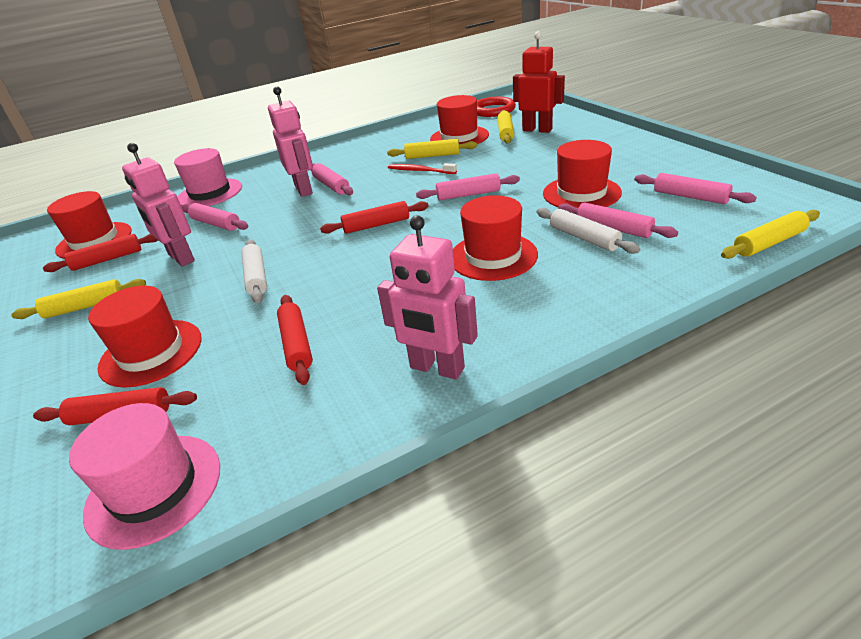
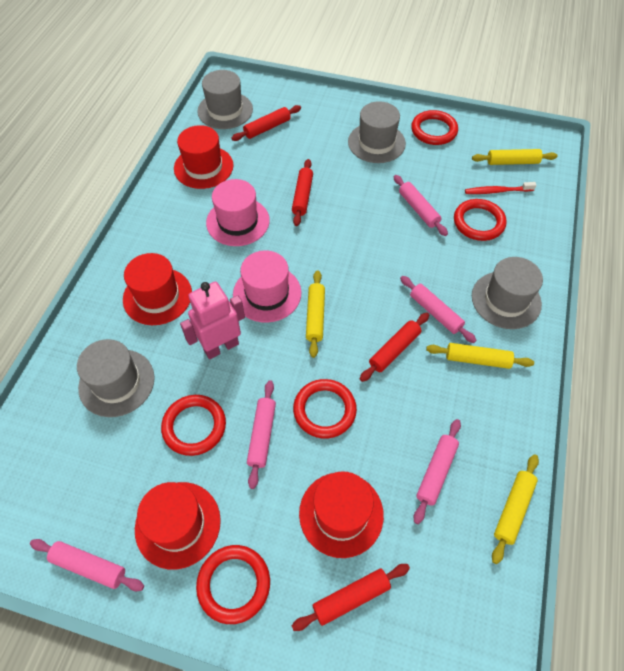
grey hat: 0 -> 4
pink robot: 3 -> 1
red hat: 5 -> 4
red ring: 1 -> 5
red robot: 1 -> 0
white rolling pin: 2 -> 0

